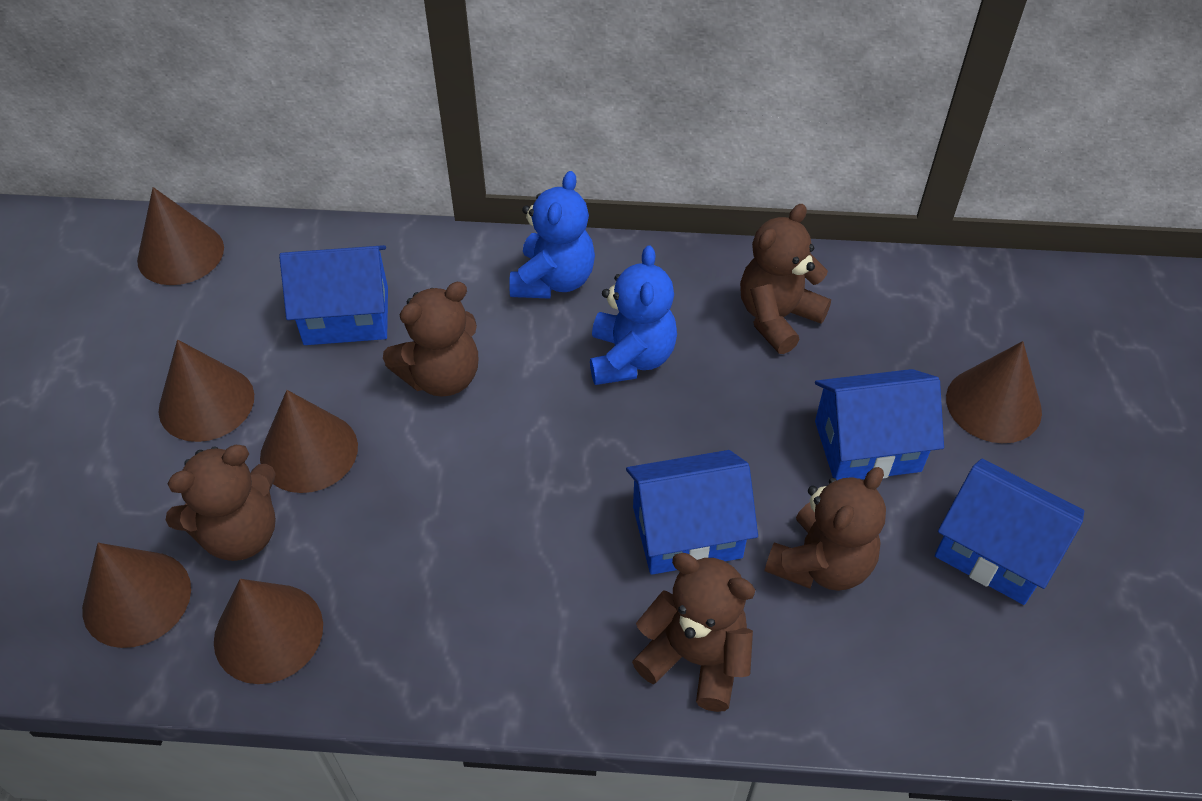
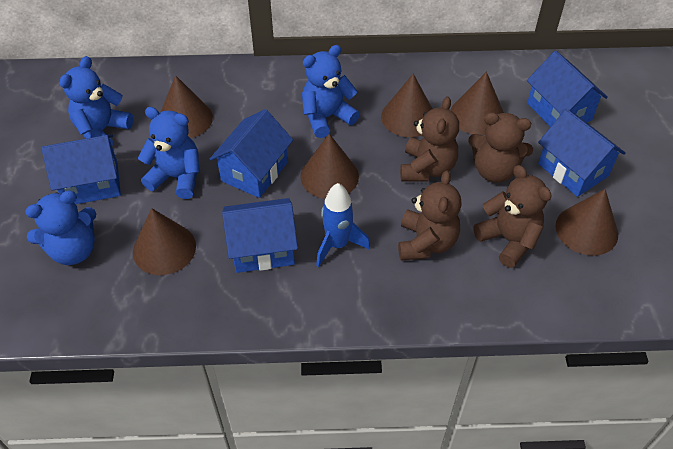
blue house: 4 -> 5
blue rocket: 0 -> 1
blue teddy bear: 2 -> 4
brown teddy bear: 5 -> 4

